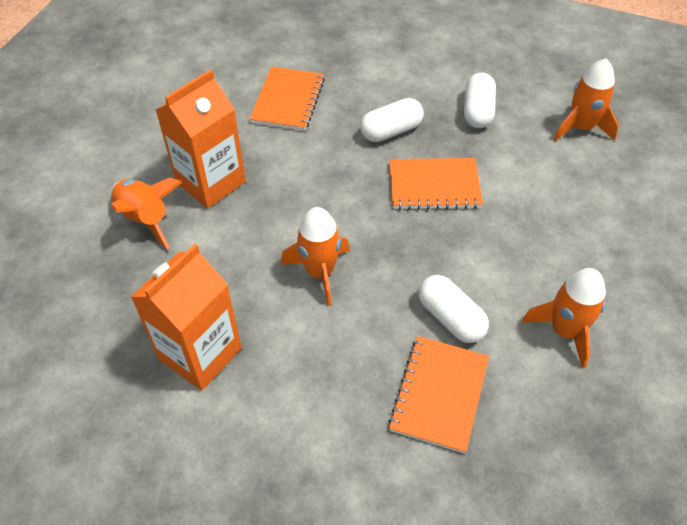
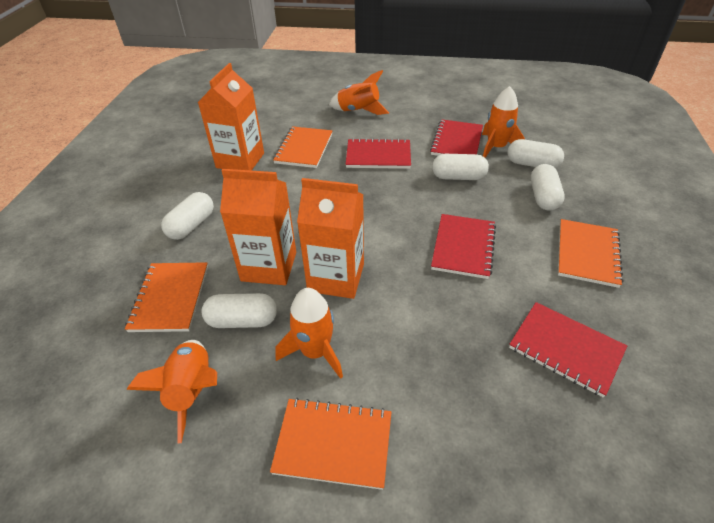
orange carton: 2 -> 3
orange notebook: 3 -> 4
red notebook: 0 -> 4
white capsule: 3 -> 5

